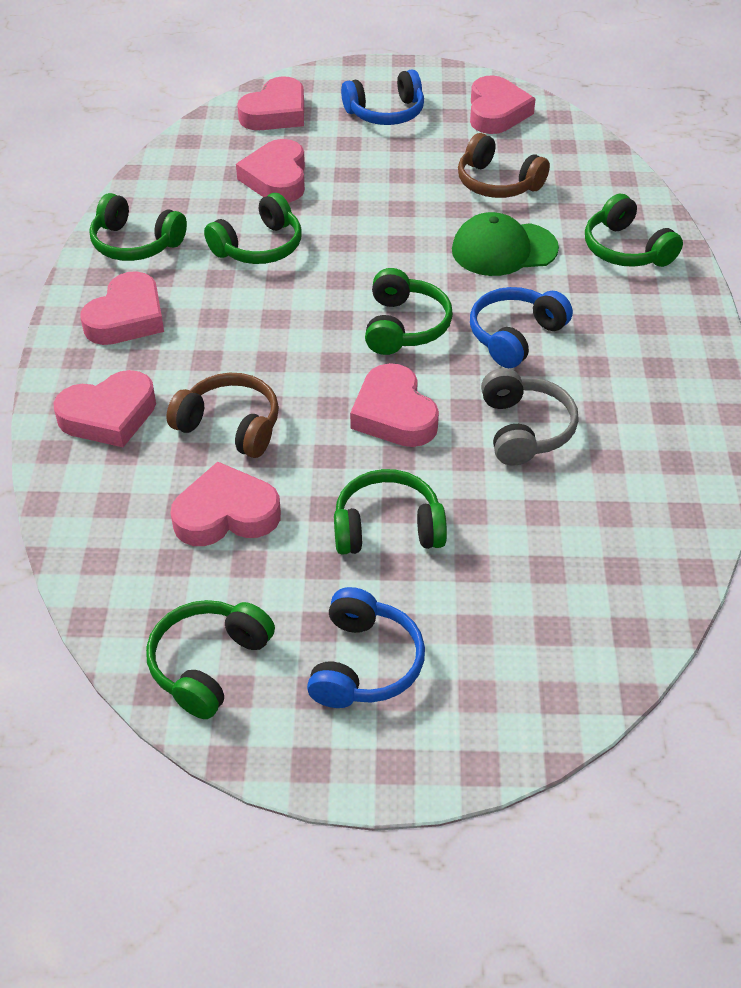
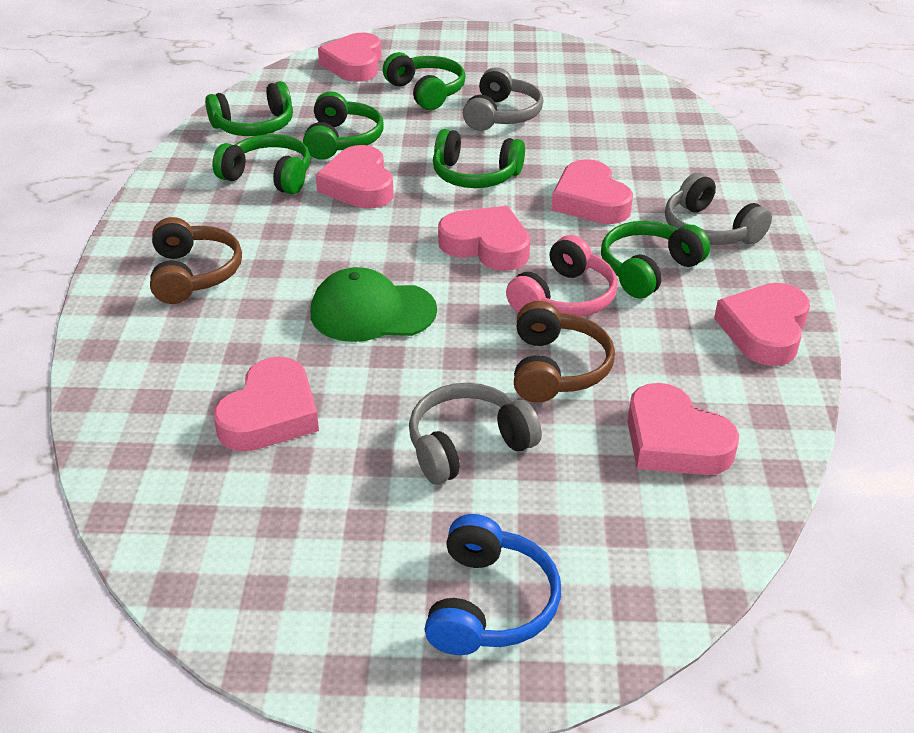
blue headphones: 3 -> 1
grey headphones: 1 -> 3
pink headphones: 0 -> 1

